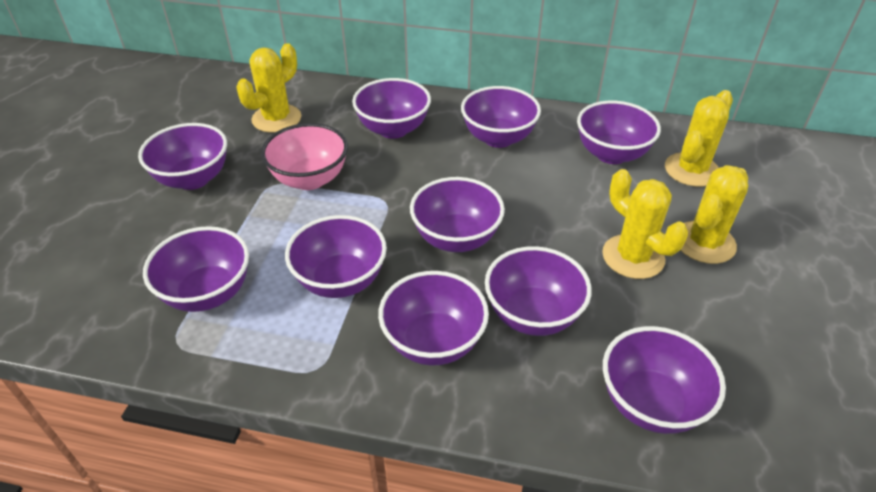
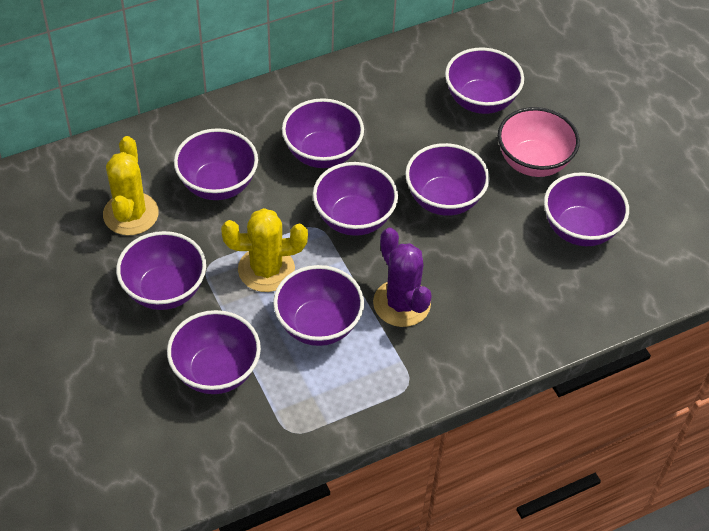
purple bowl: 10 -> 9
purple cactus: 0 -> 1
yellow cactus: 4 -> 2

